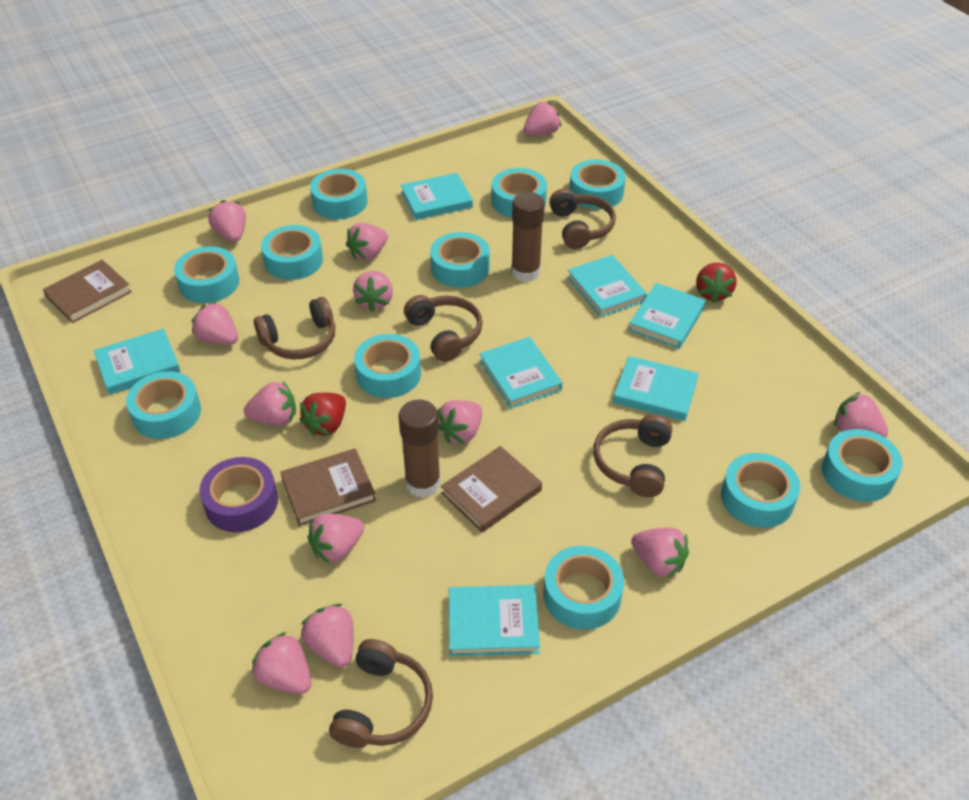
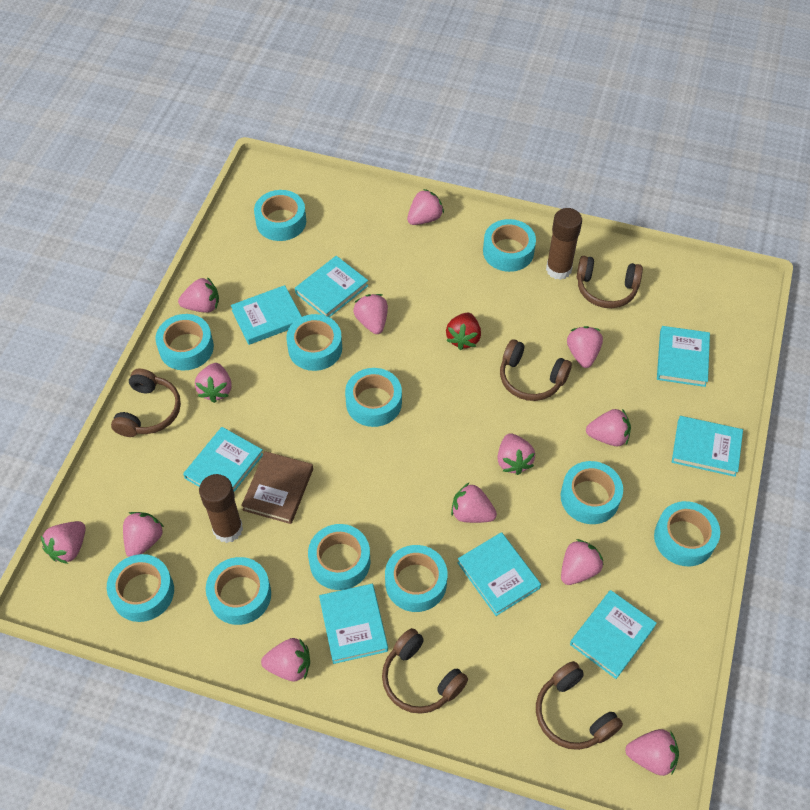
brown book: 3 -> 1
pink strawberry: 12 -> 13
purple tape: 1 -> 0
red strawberry: 2 -> 1
turquoise book: 7 -> 8

